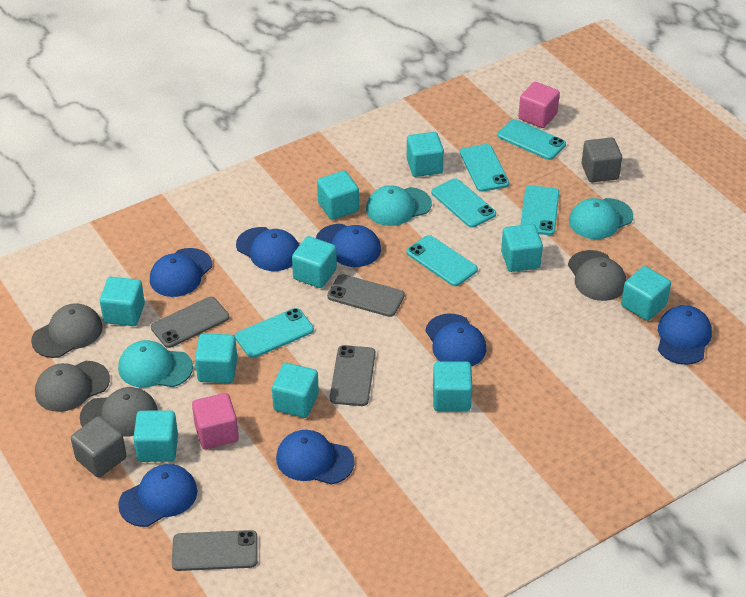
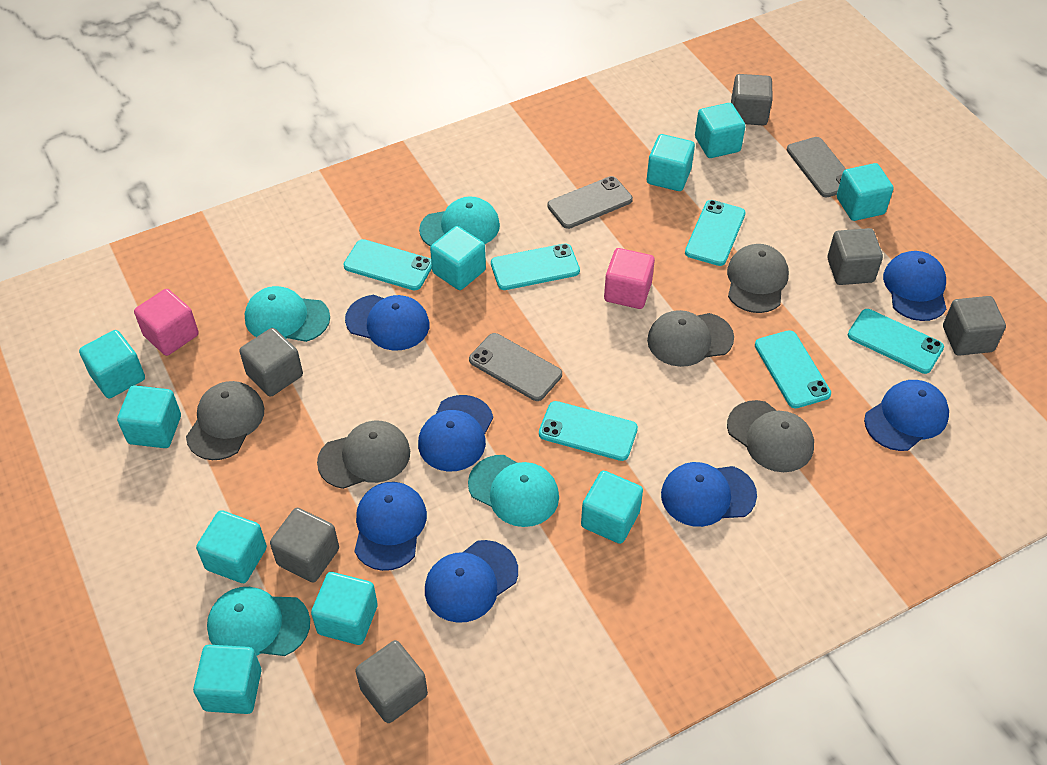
grey cap: 4 -> 5
grey cube: 2 -> 6
grey phone: 4 -> 3
turquoise cap: 3 -> 4

